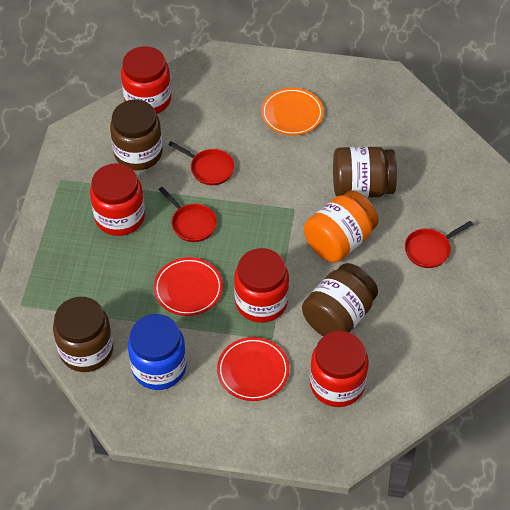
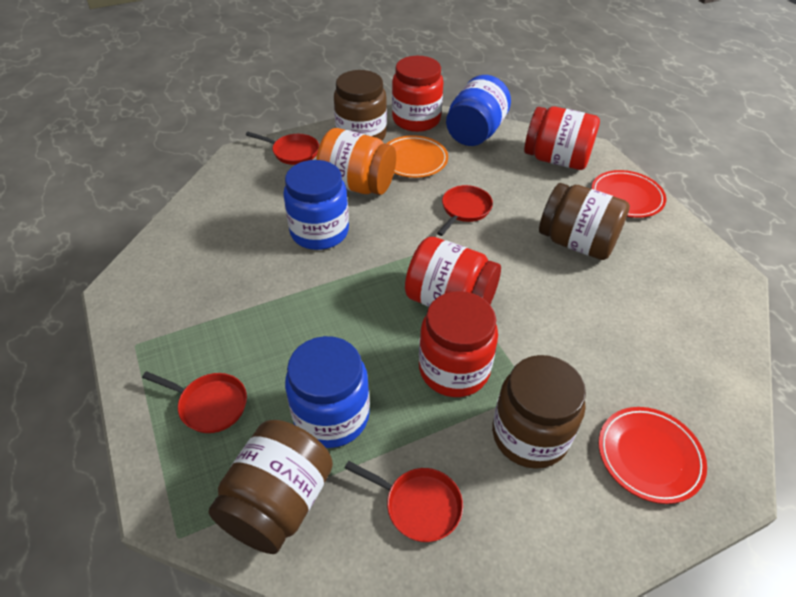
blue jar: 1 -> 3
red pan: 3 -> 4

